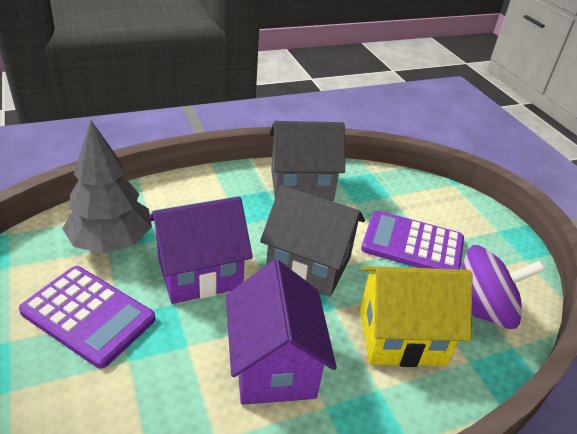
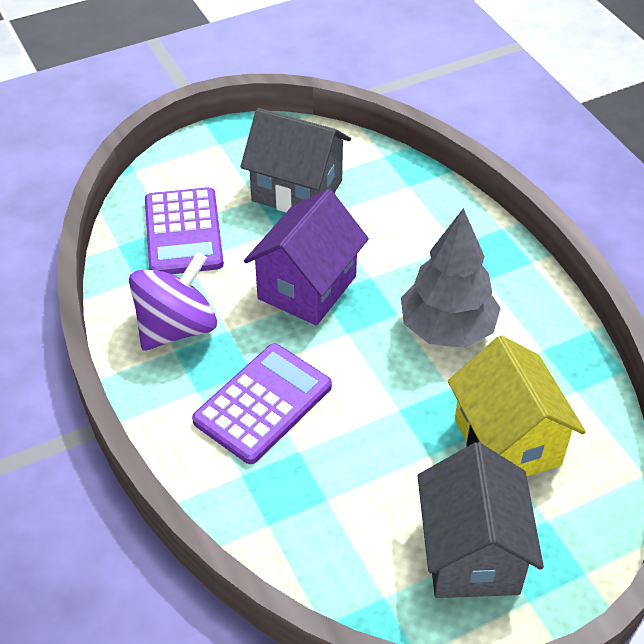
purple house: 2 -> 1

